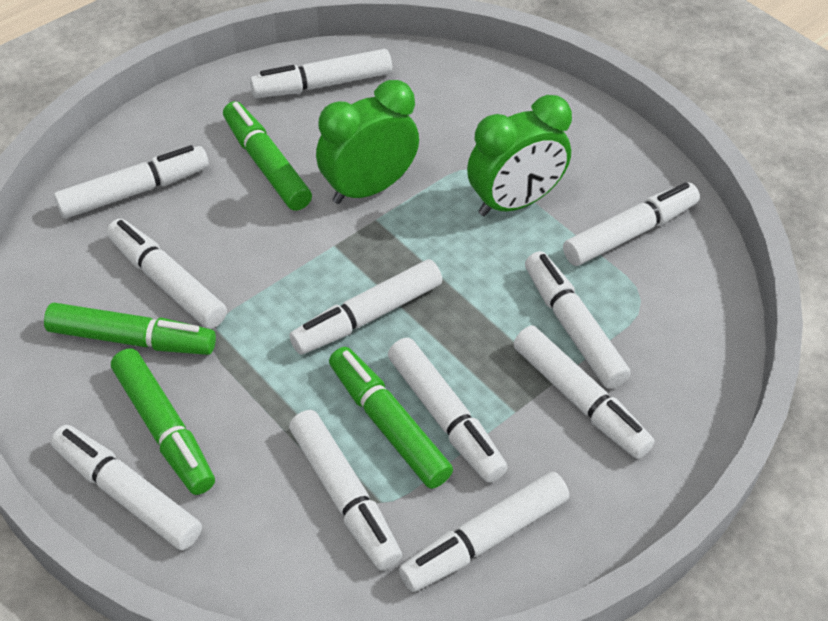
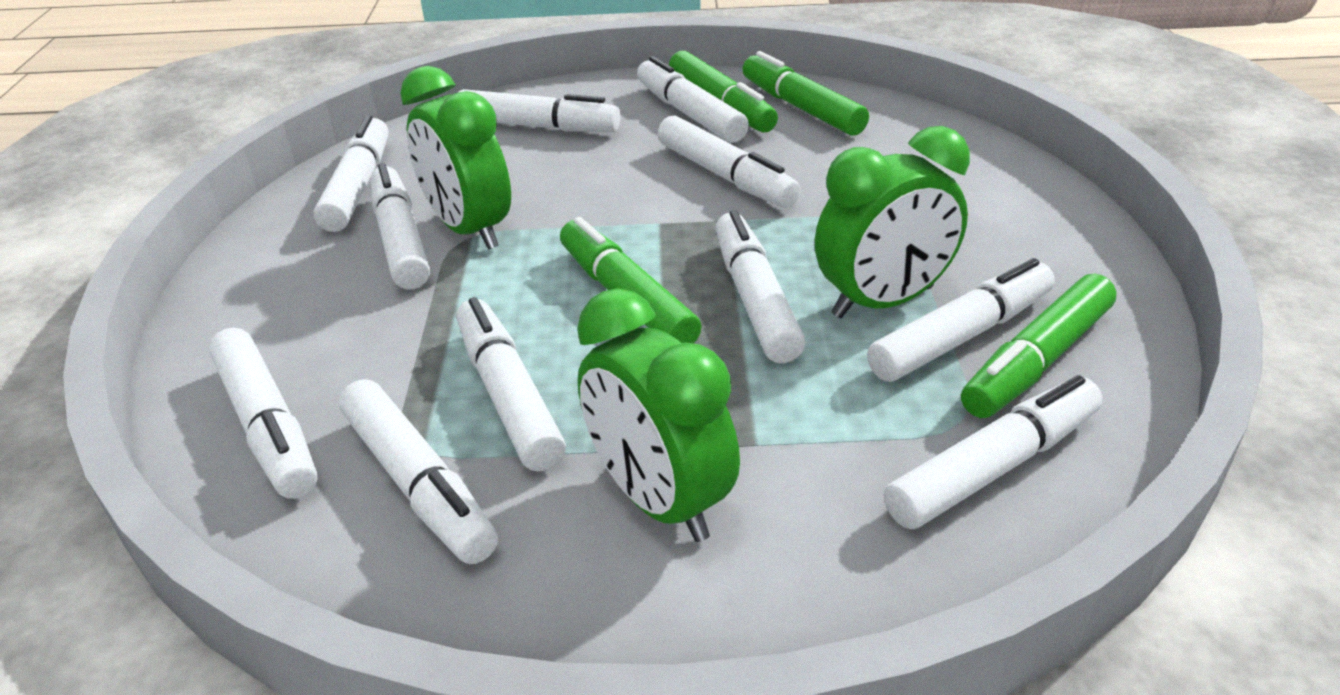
green clock: 2 -> 3

